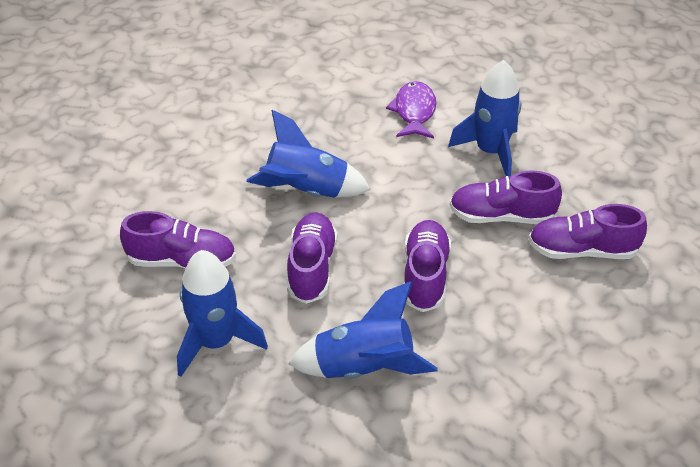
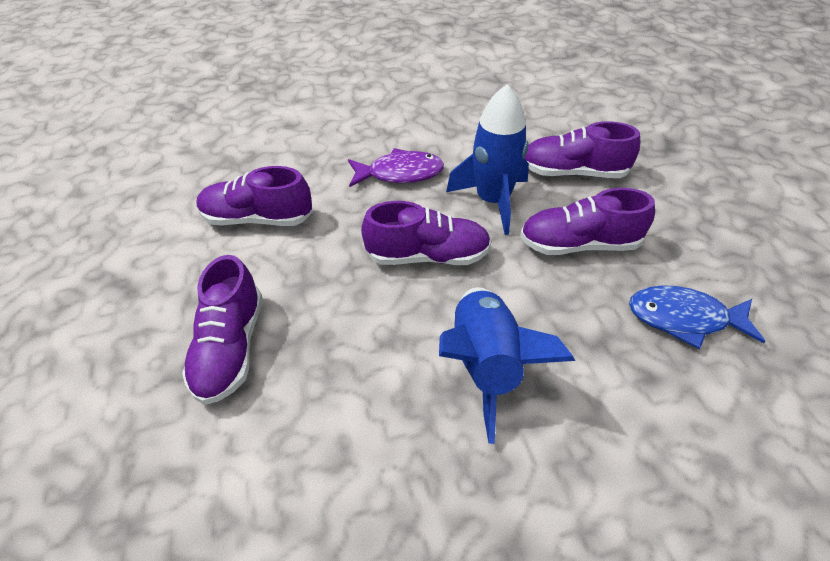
blue fish: 0 -> 1
blue rocket: 4 -> 2

